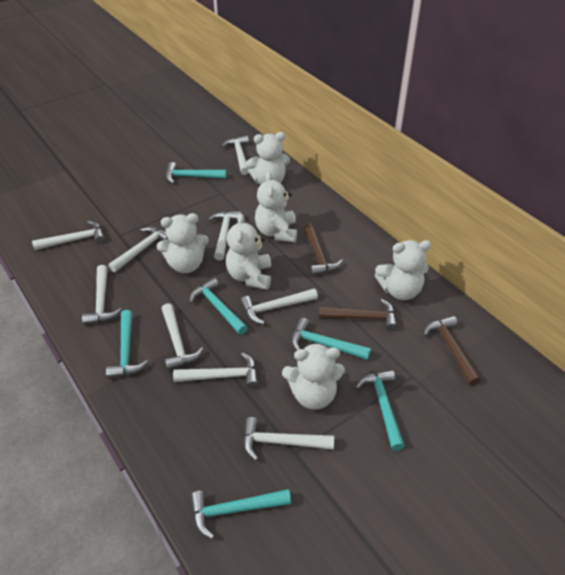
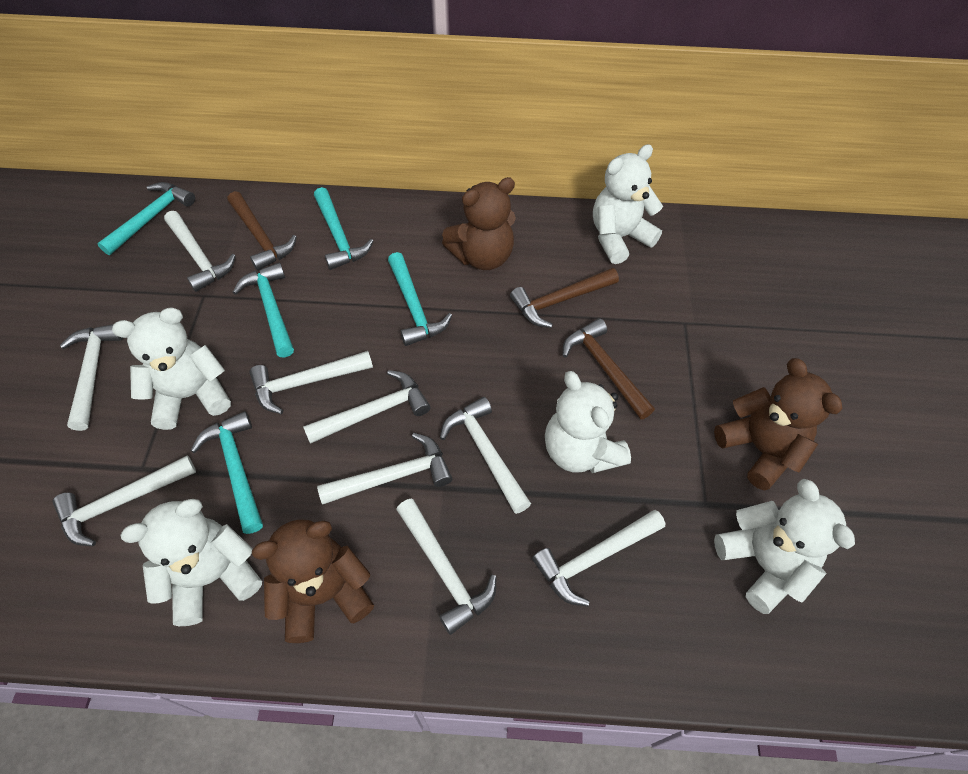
brown teddy bear: 0 -> 3
turquoise hammer: 6 -> 5
white teddy bear: 6 -> 5

